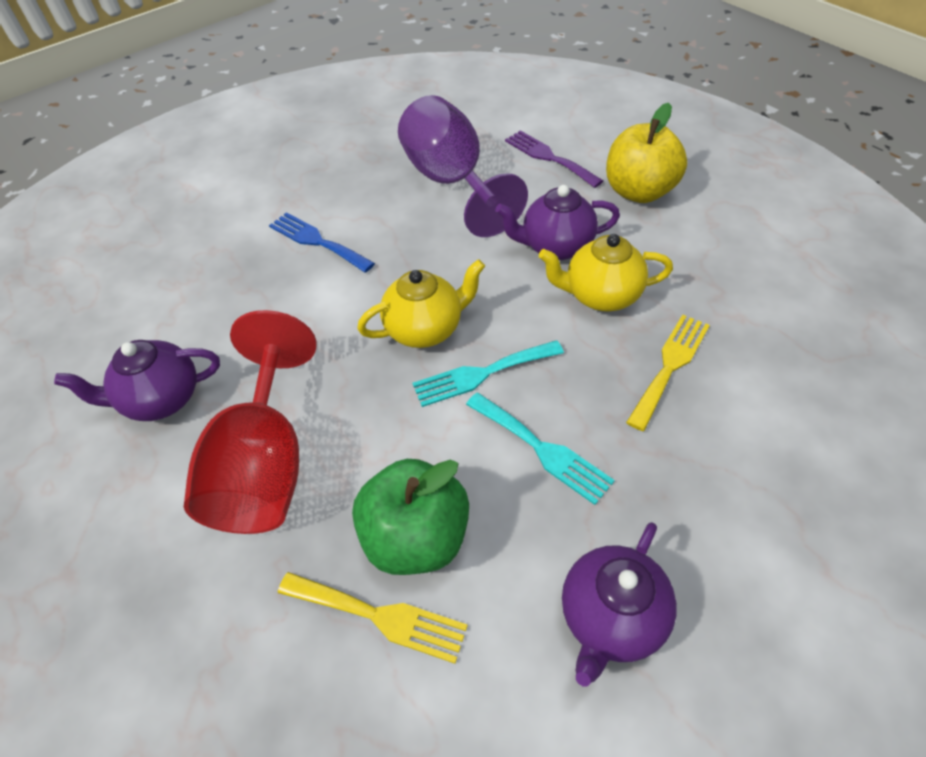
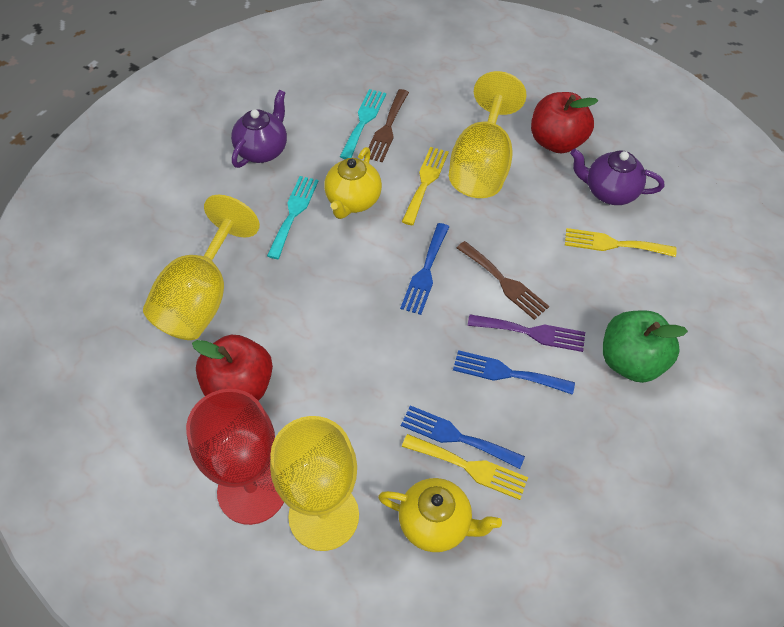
blue fork: 1 -> 3
brown fork: 0 -> 2
purple goblet: 1 -> 0
purple teapot: 3 -> 2
red apple: 0 -> 2
yellow apple: 1 -> 0
yellow fork: 2 -> 3
yellow goblet: 0 -> 3

